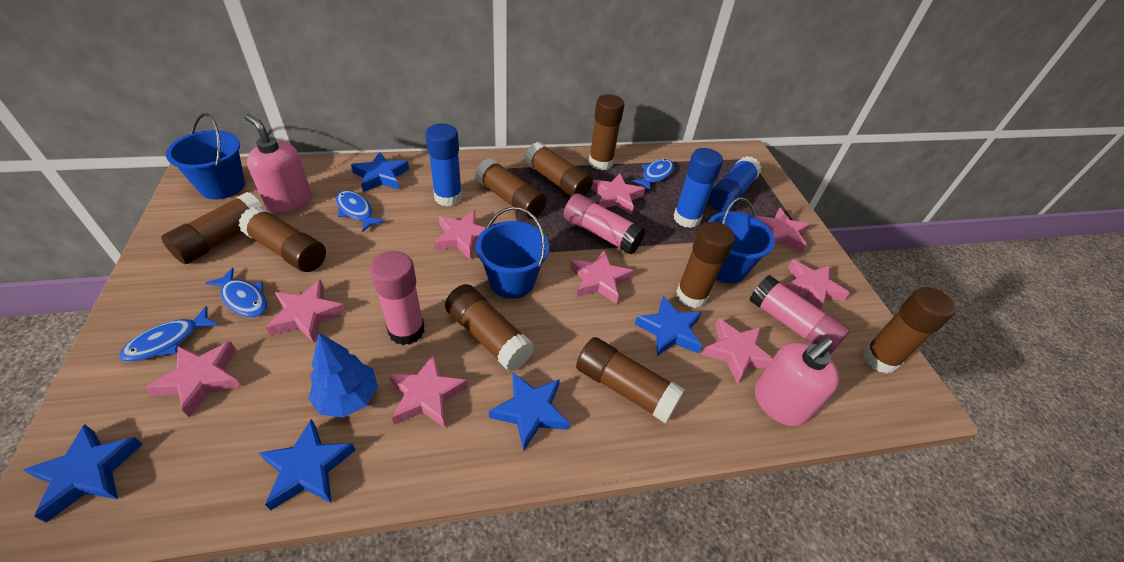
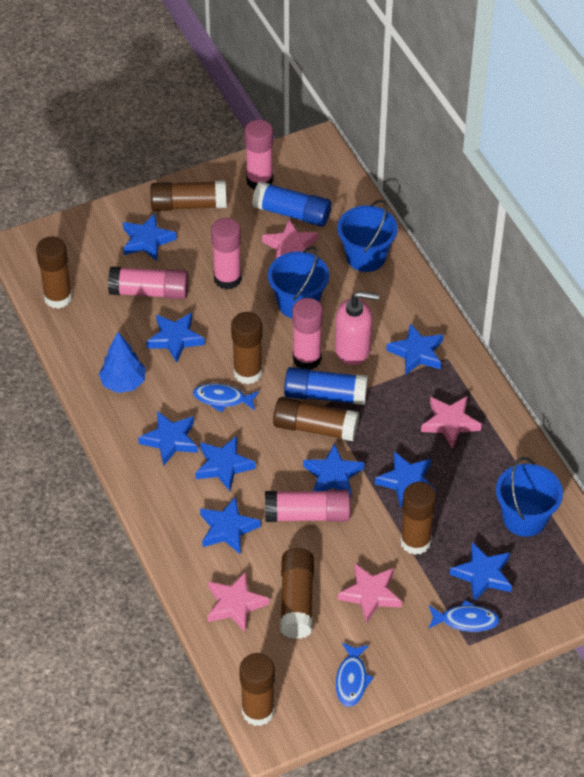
blue fish: 4 -> 3
blue glue stick: 3 -> 2
blue star: 5 -> 9
brown glue stick: 9 -> 7
pink glue stick: 3 -> 5
pink soap dispenser: 2 -> 1
pink star: 9 -> 4

